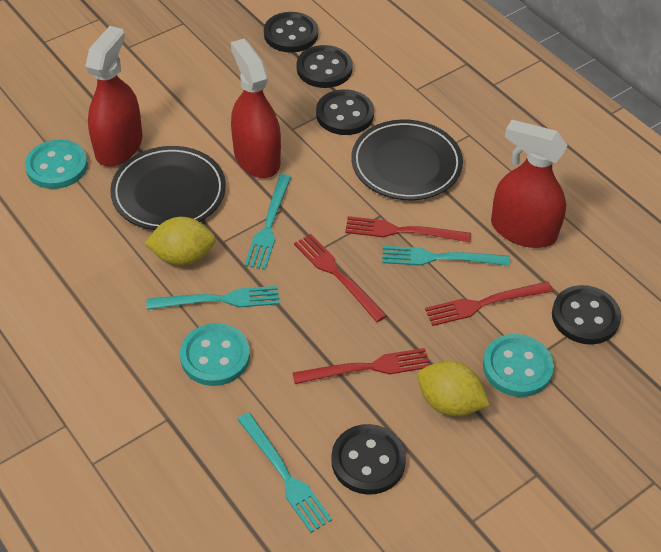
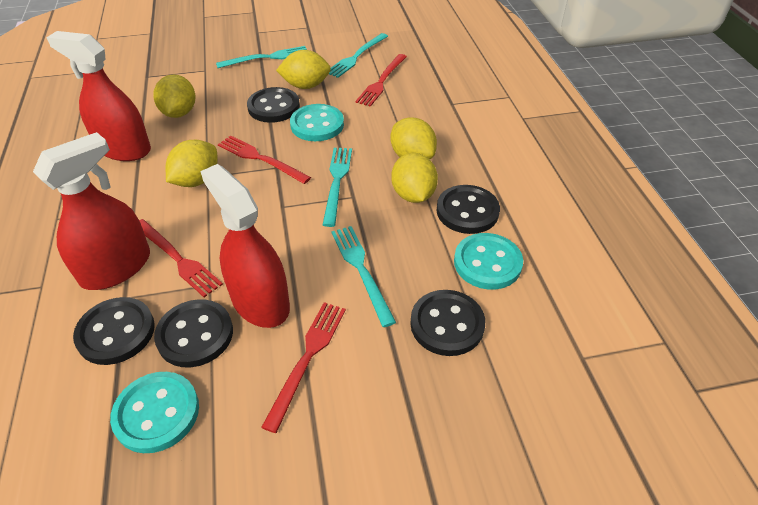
black plate: 2 -> 0
yellow lemon: 2 -> 5

